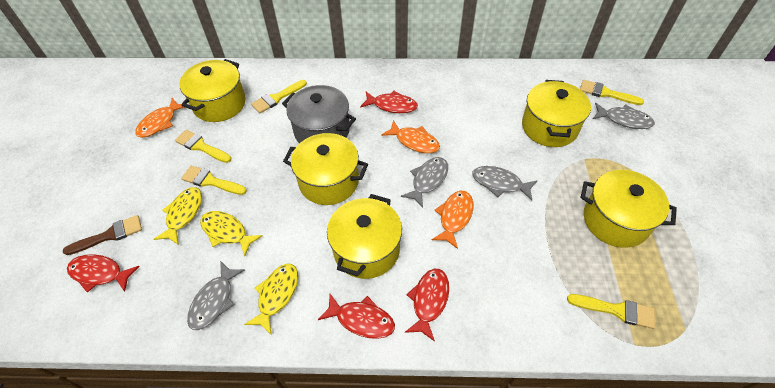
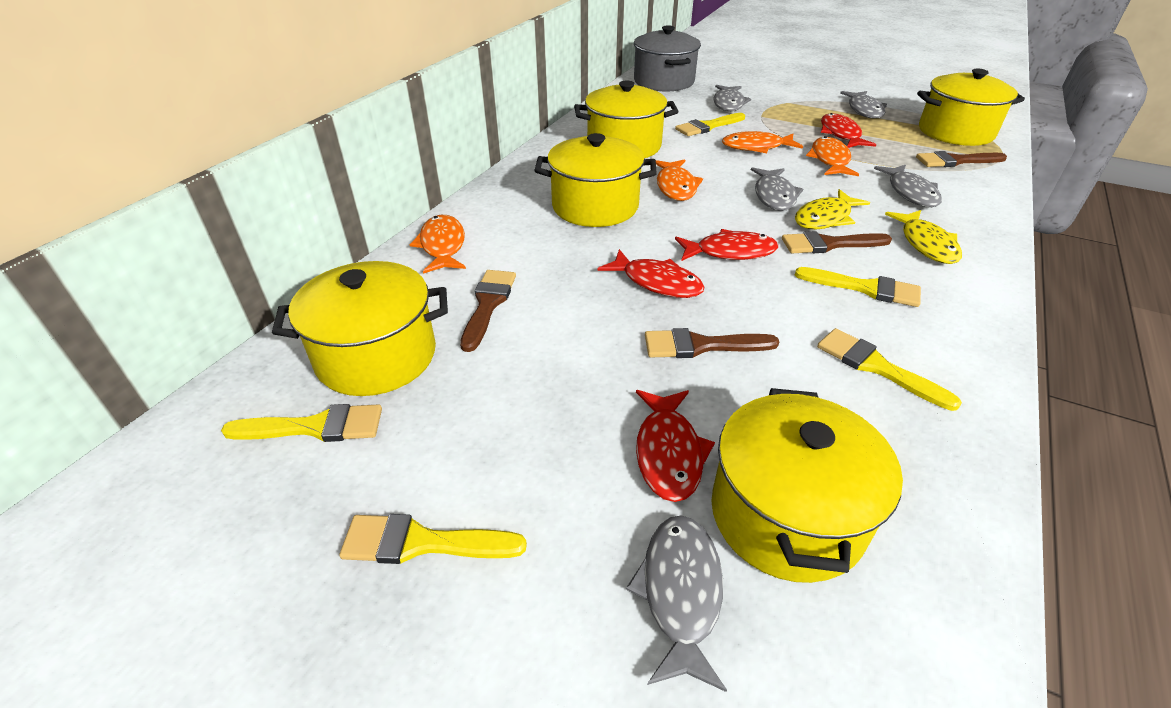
brown brush: 1 -> 4
grey fish: 4 -> 5
orange fish: 3 -> 4
yellow fish: 3 -> 2

